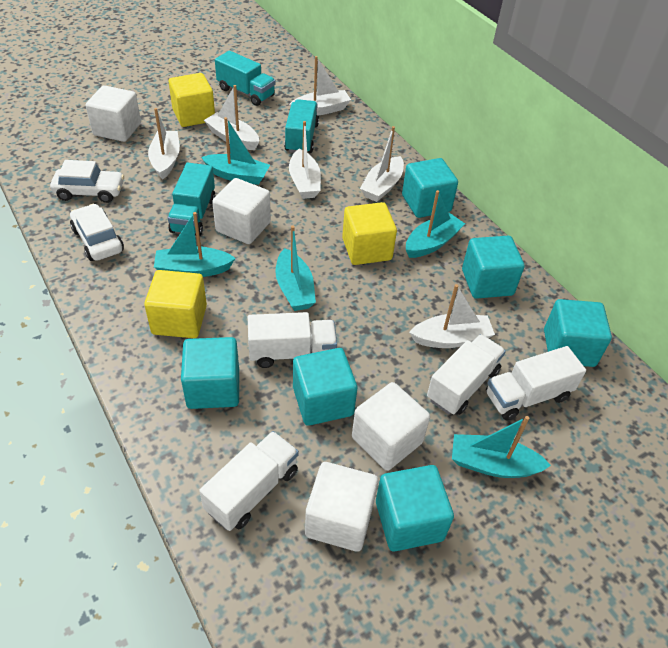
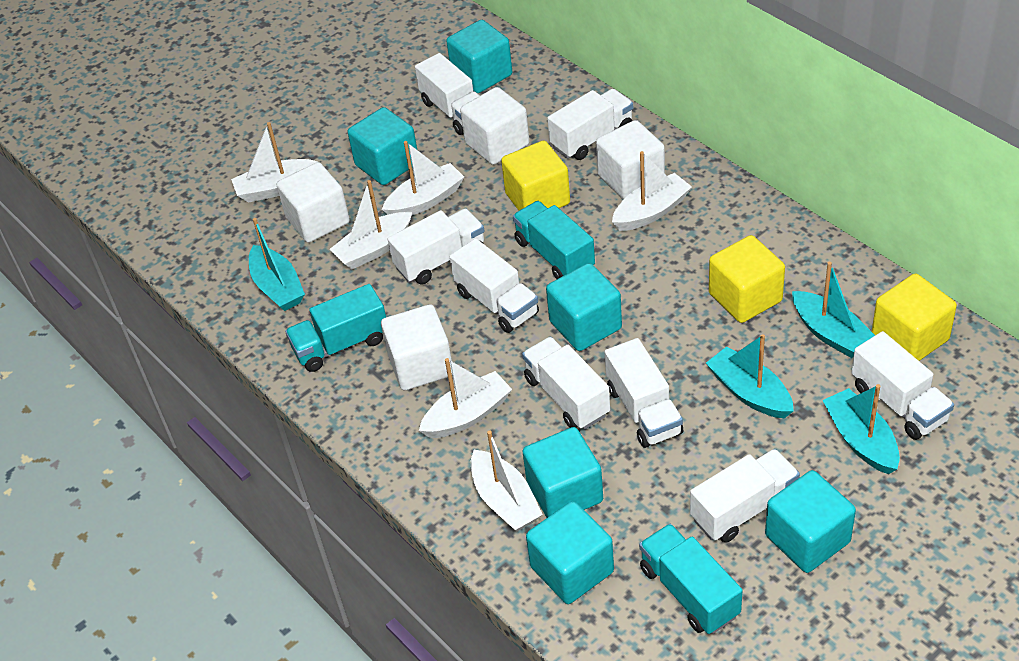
turquoise boat: 5 -> 4
white car: 2 -> 0
white truck: 4 -> 8

